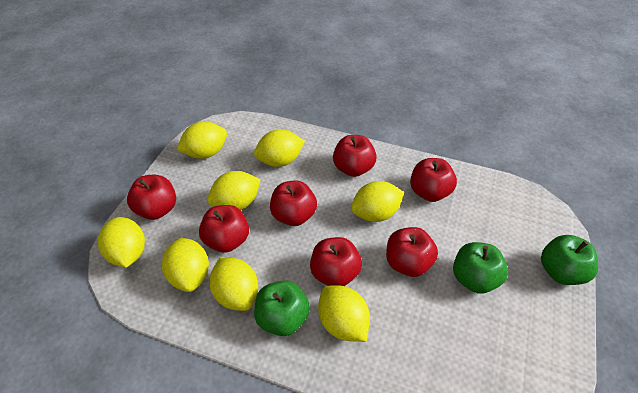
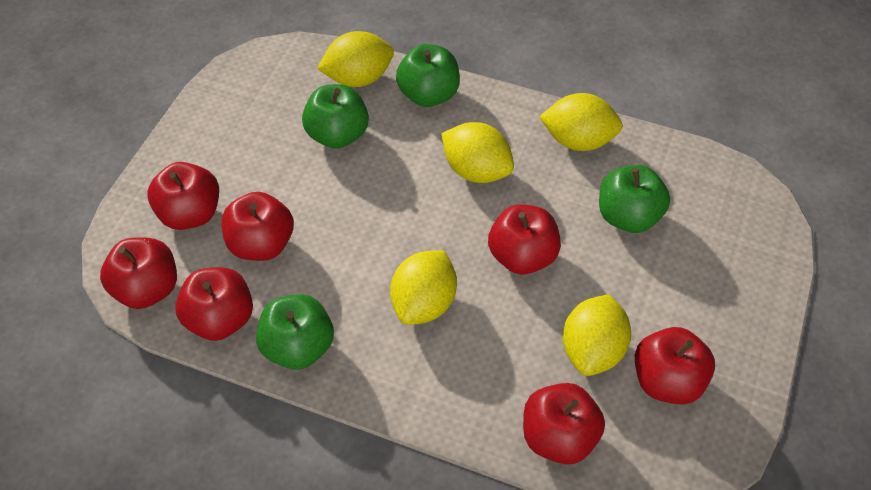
green apple: 3 -> 4
yellow lemon: 8 -> 5

